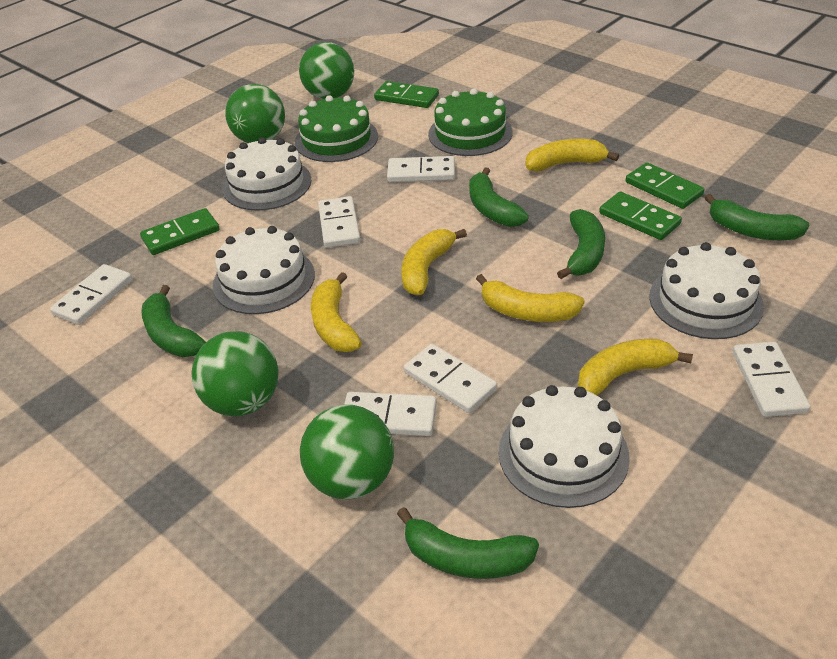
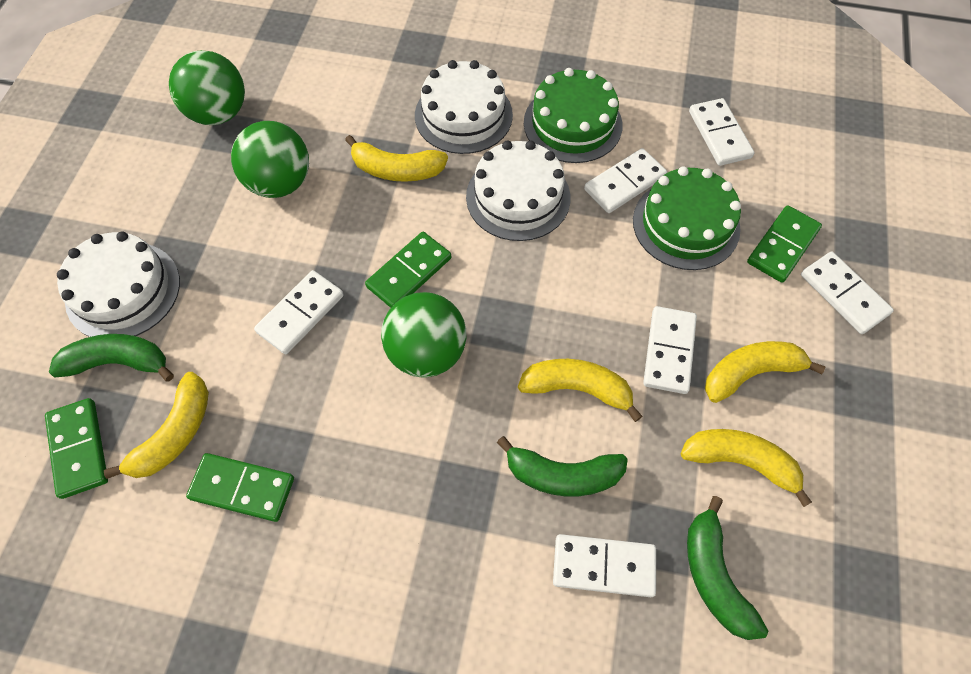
green ball: 4 -> 3
green banana: 5 -> 3
white cake: 4 -> 3

